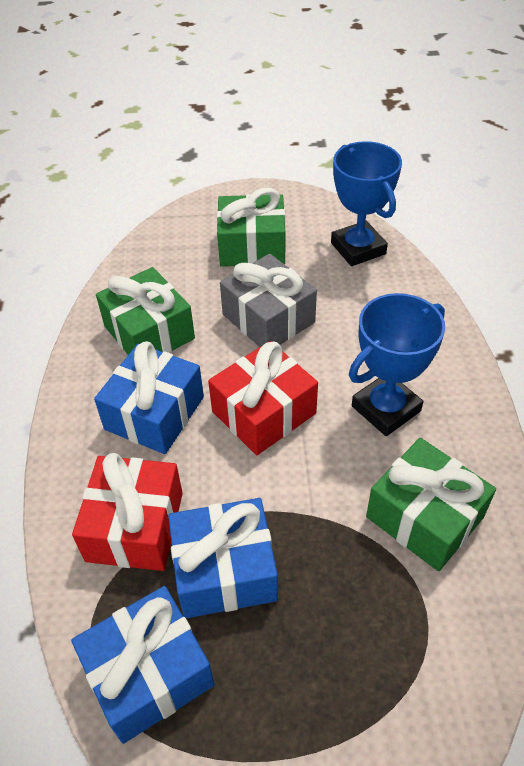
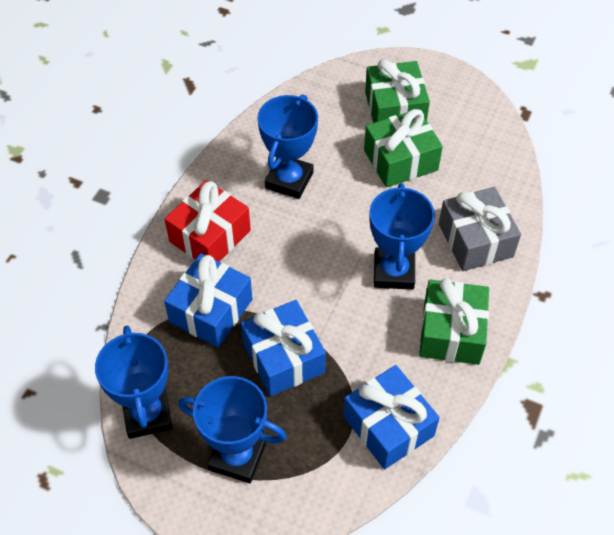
blue trophy: 2 -> 4
red gift: 2 -> 1

